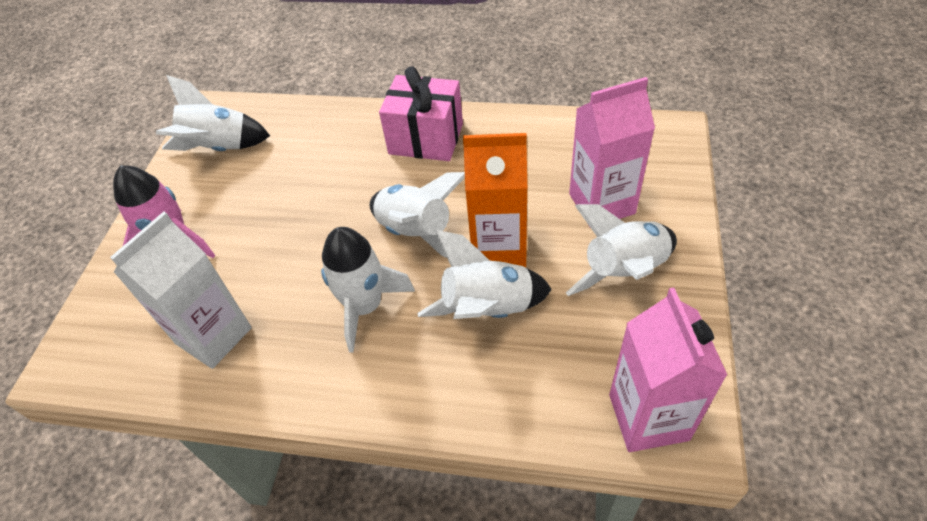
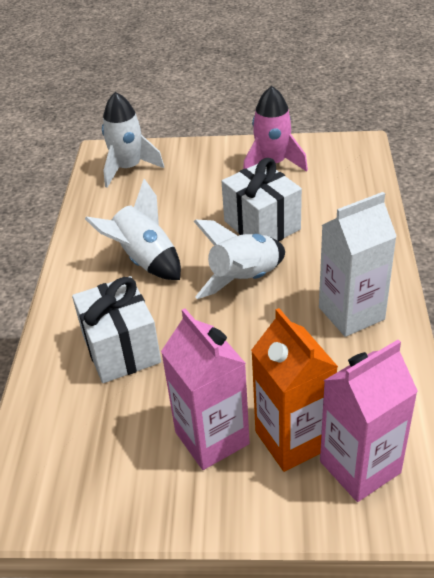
pink gift: 1 -> 0
white gift: 0 -> 2
white rocket: 5 -> 3

